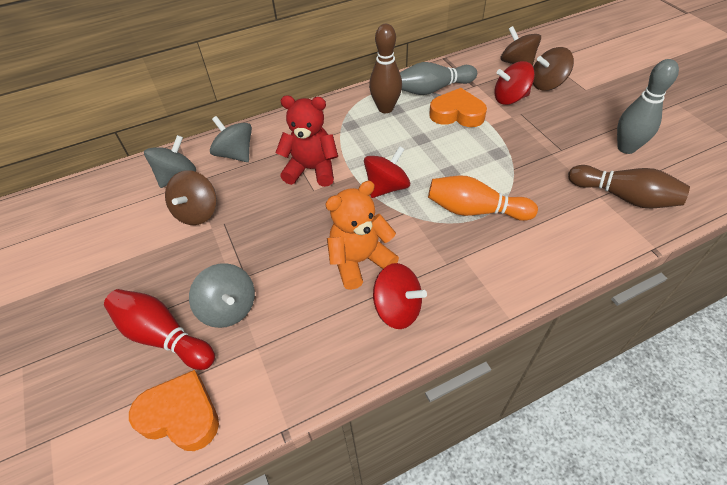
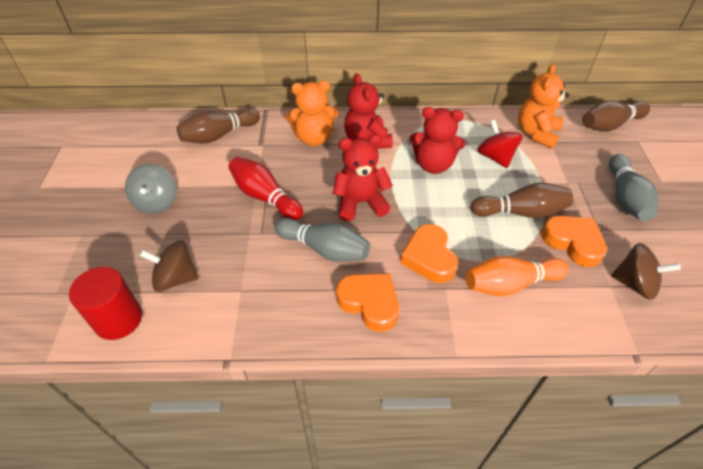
brown bowling pin: 2 -> 3
brown spinning top: 3 -> 2
grey spinning top: 3 -> 1
orange heart: 2 -> 3
orange teddy bear: 1 -> 2
red cylinder: 0 -> 1
red spinning top: 3 -> 1
red teddy bear: 1 -> 3

